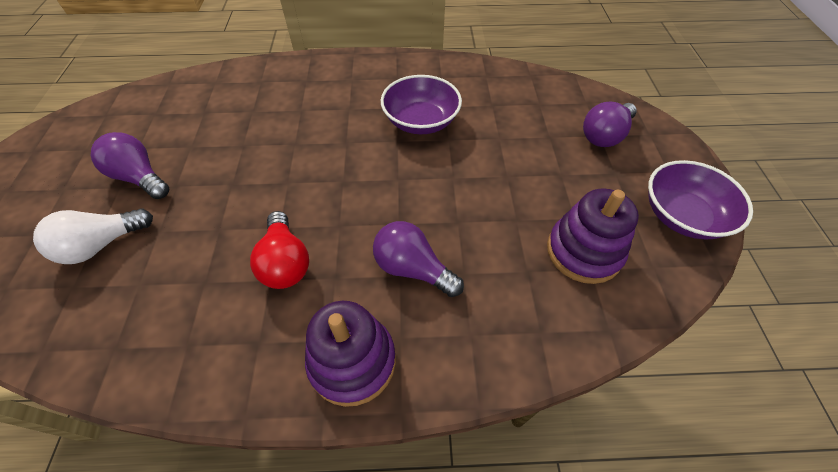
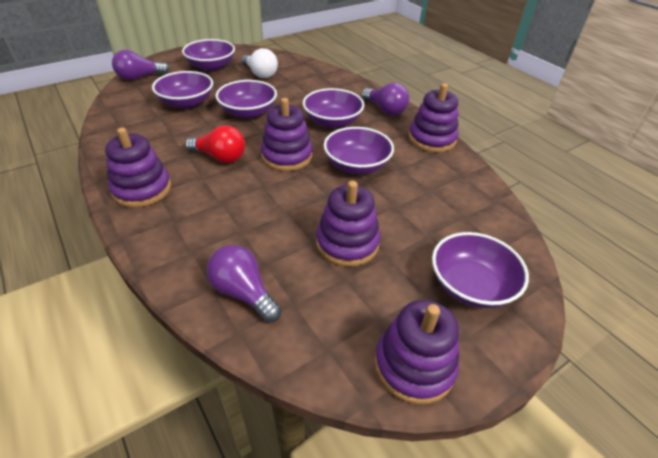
purple bowl: 2 -> 6
purple stacking toy: 2 -> 5

